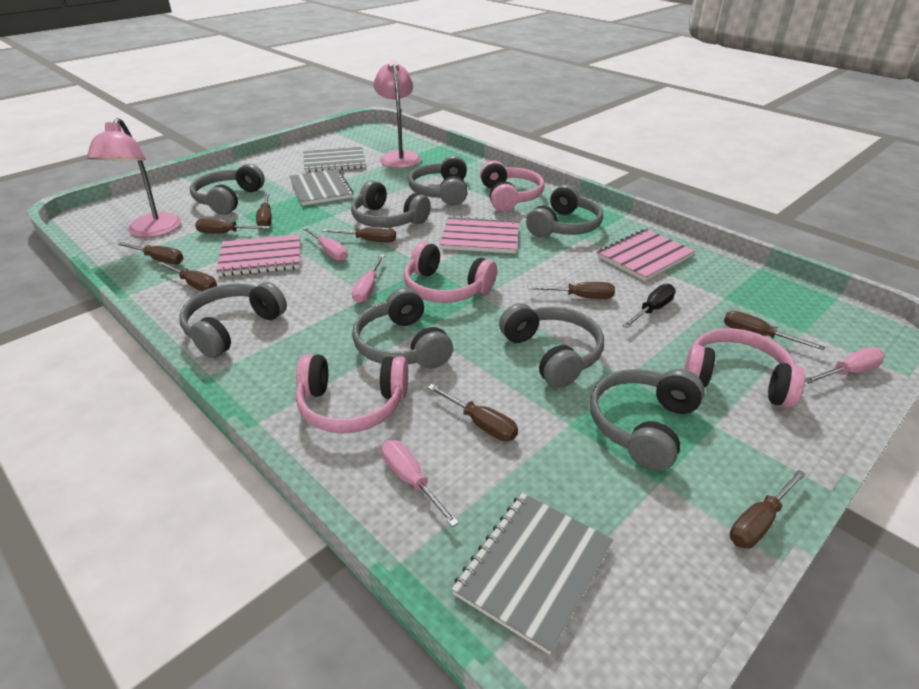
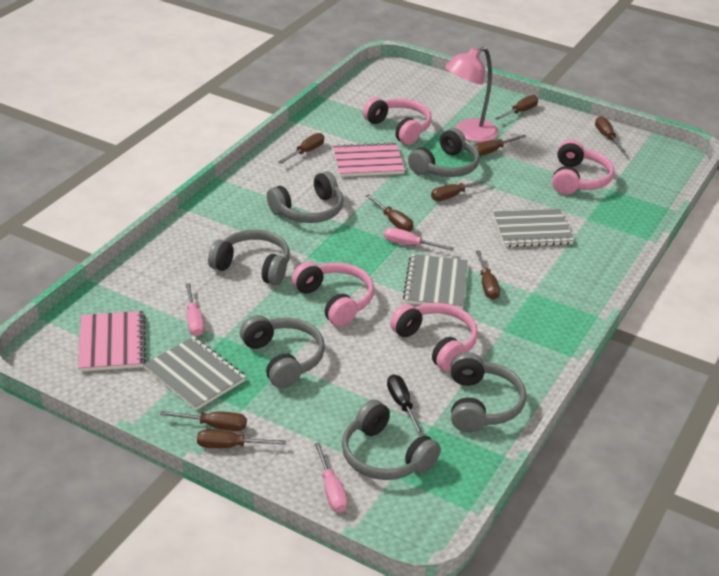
grey headphones: 8 -> 6
pink lamp: 2 -> 1
pink notebook: 3 -> 2
pink screwdriver: 4 -> 3

